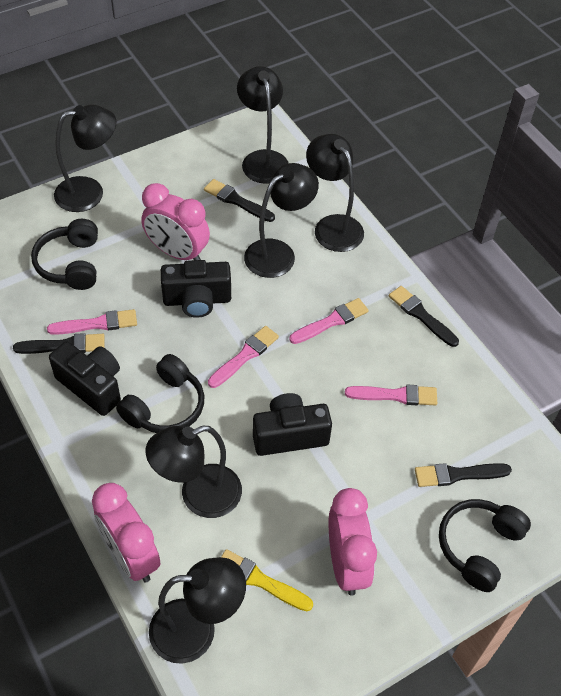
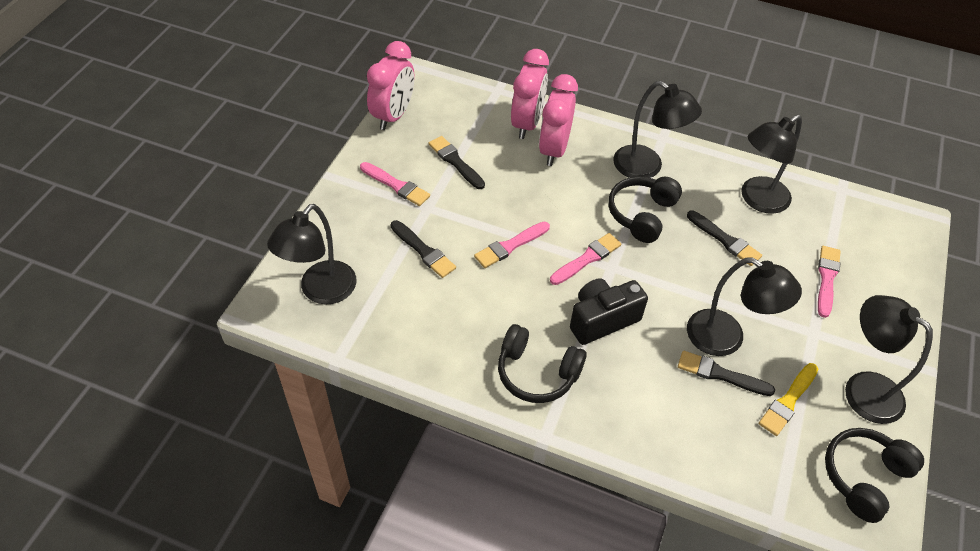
black camera: 3 -> 1
black lamp: 6 -> 5

